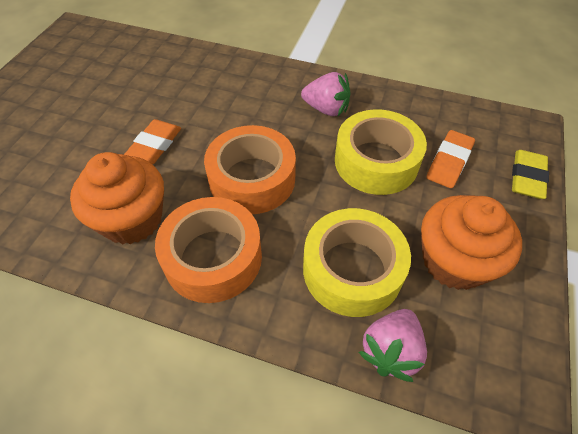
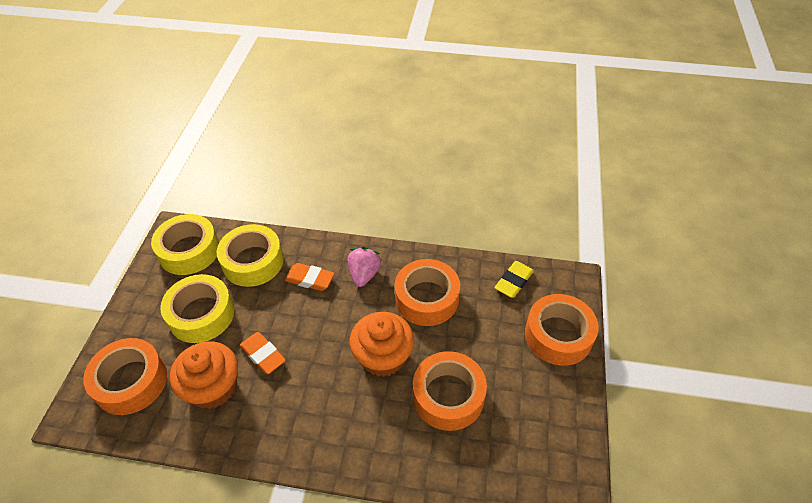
orange tape: 2 -> 4
pink strawberry: 2 -> 1
yellow tape: 2 -> 3

